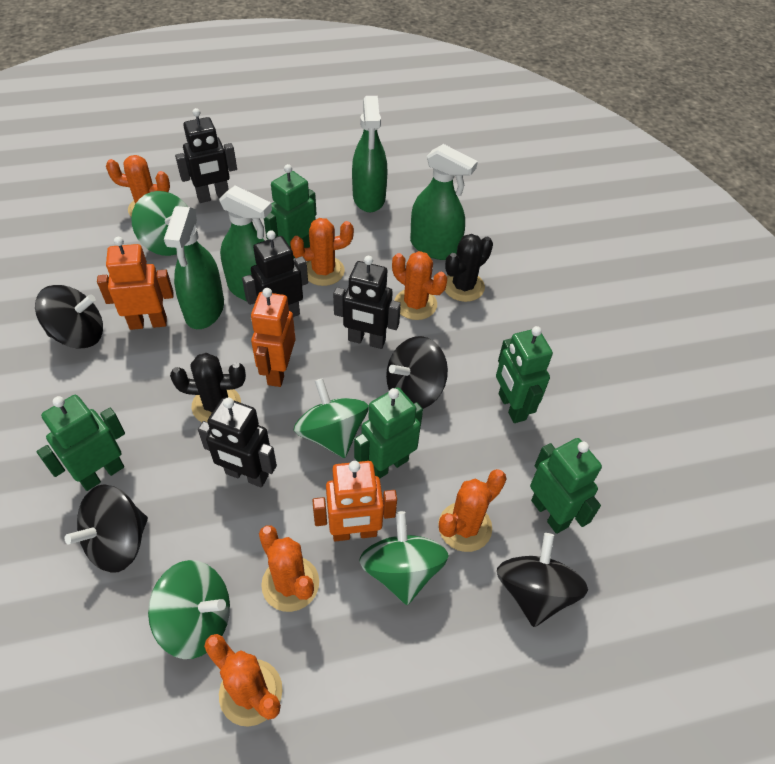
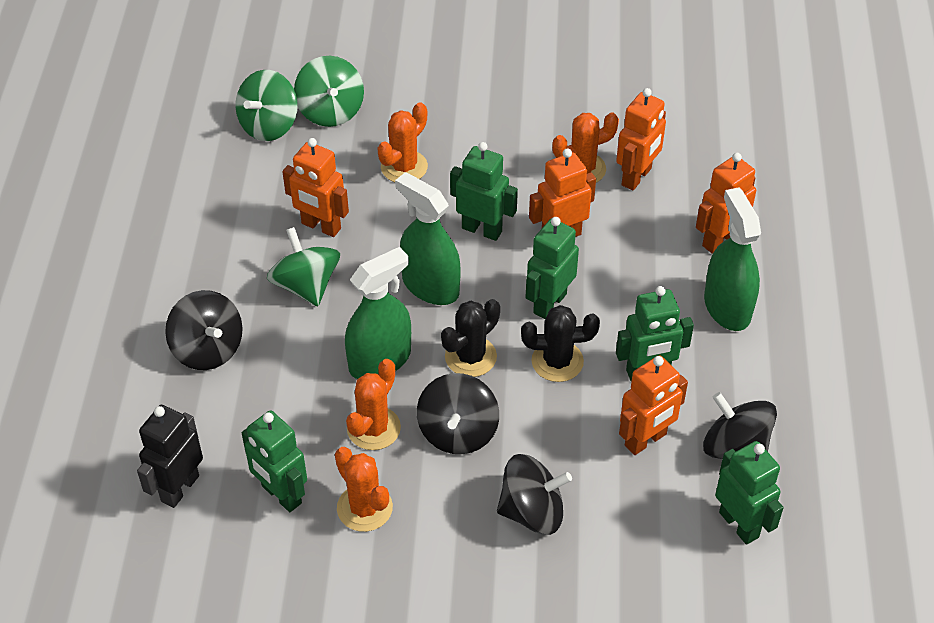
black robot: 4 -> 1
green spinning top: 4 -> 3
green spray bottle: 4 -> 3
orange cactus: 6 -> 4
orange robot: 3 -> 5

